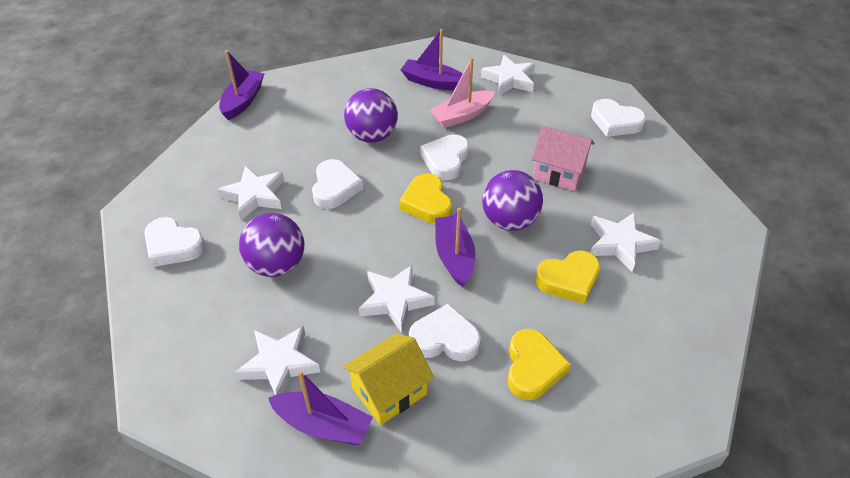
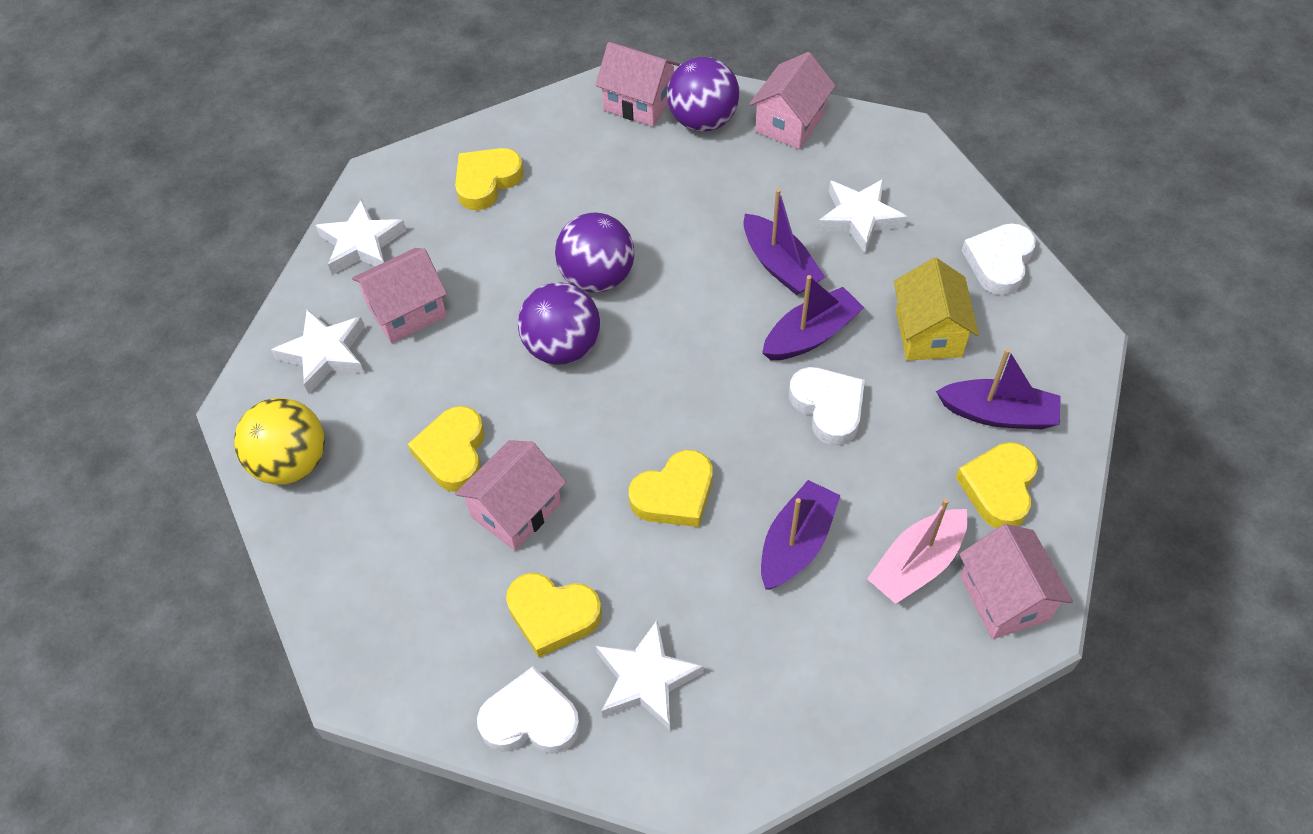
pink house: 1 -> 5
white heart: 5 -> 3
white star: 5 -> 4
yellow ball: 0 -> 1
yellow heart: 3 -> 5

